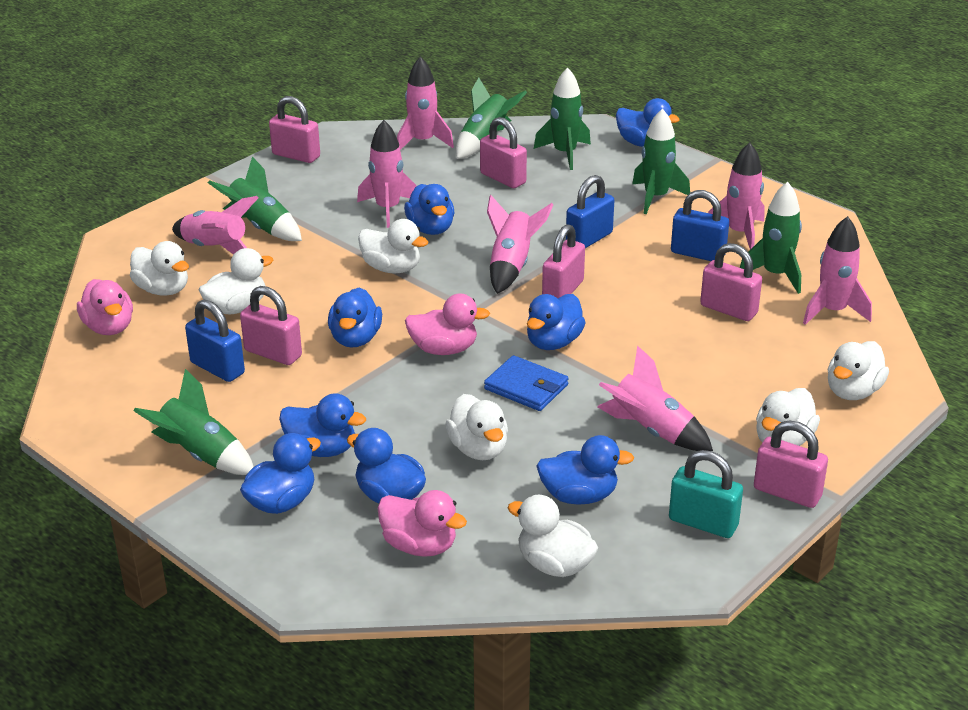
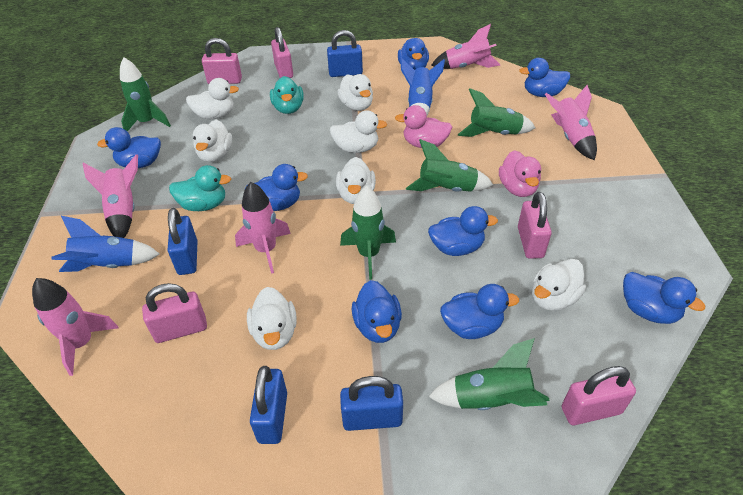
blue padlock: 3 -> 4
blue rocket: 0 -> 2
blue wallet: 1 -> 0
green rocket: 6 -> 5
pink duck: 3 -> 2
pink padlock: 6 -> 5
pink rocket: 7 -> 5
turquoise duck: 0 -> 2
turquoise padlock: 1 -> 0

